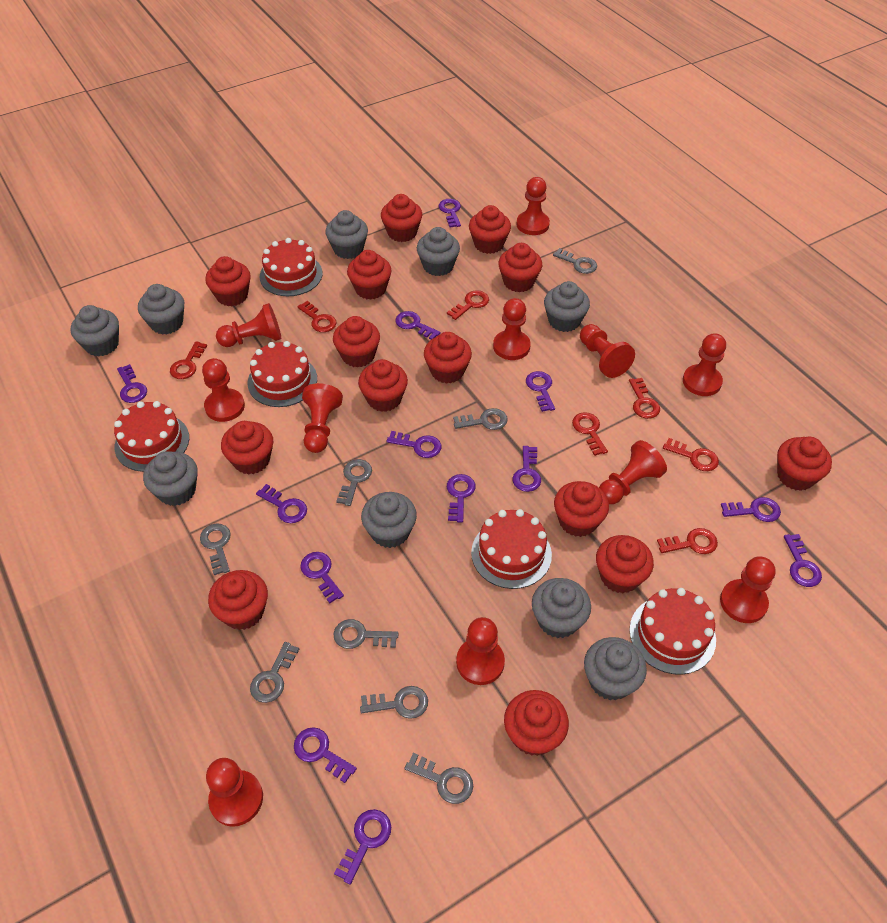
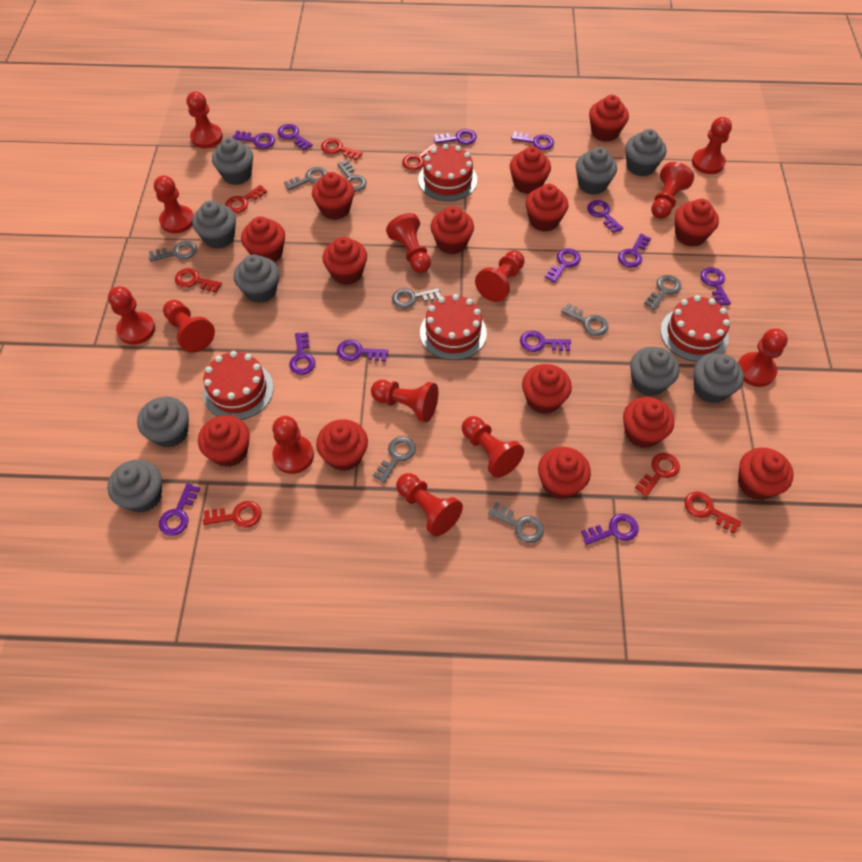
red cake: 5 -> 4
red pawn: 11 -> 13

